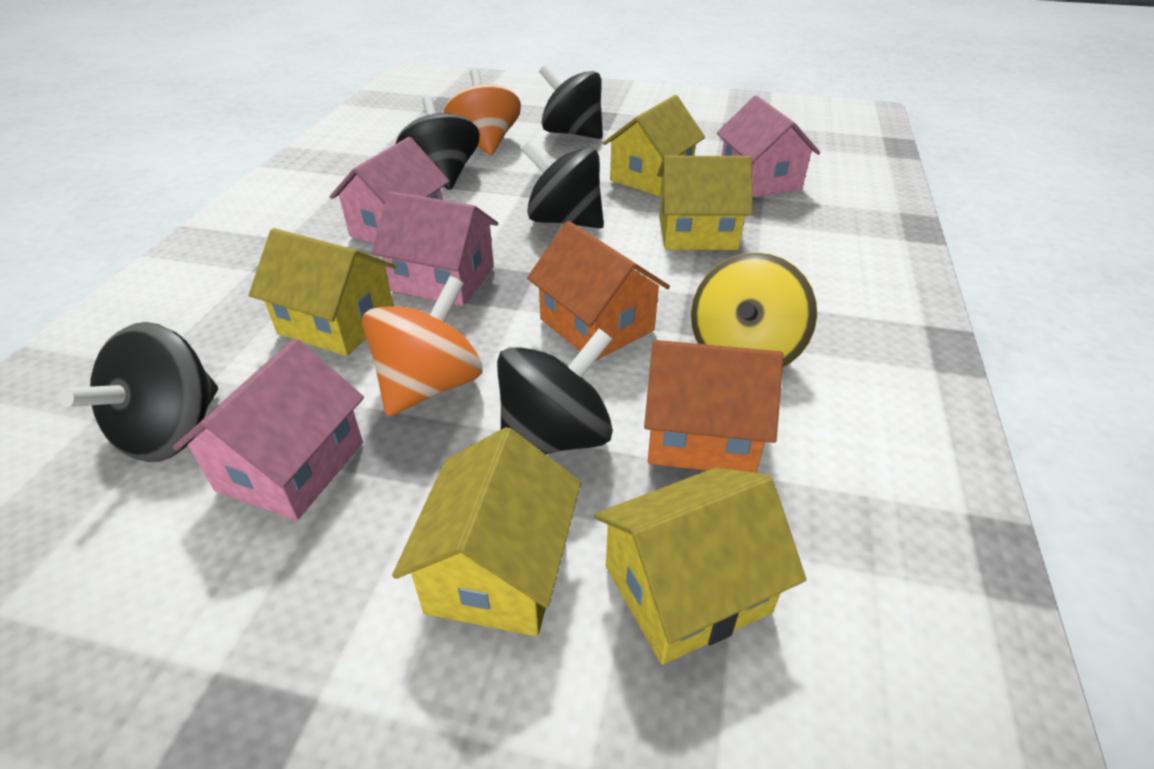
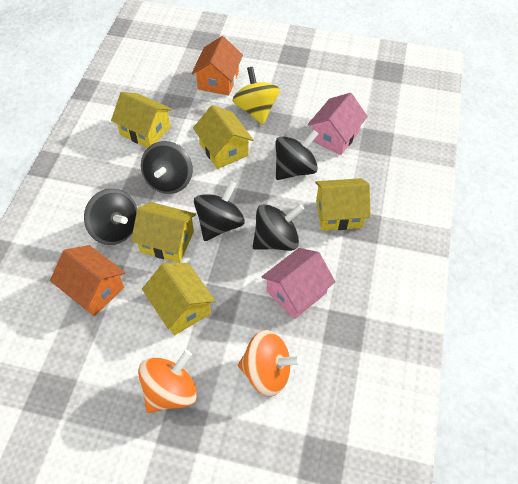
pink house: 4 -> 2

